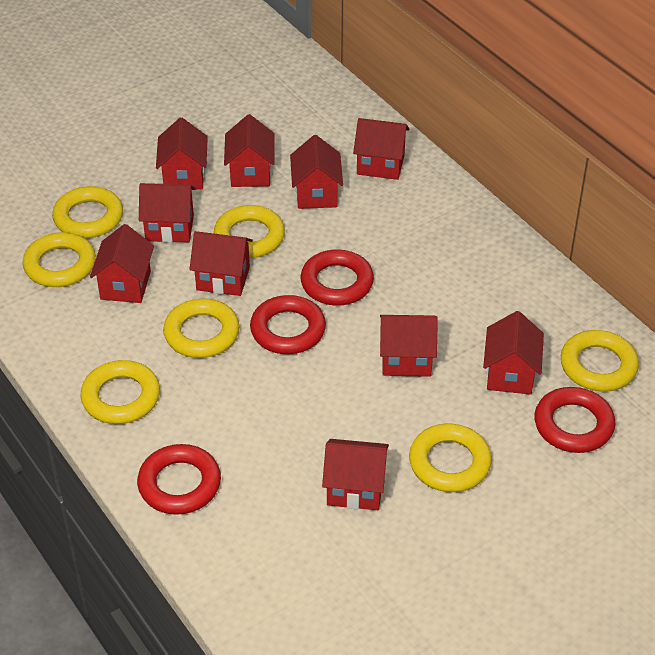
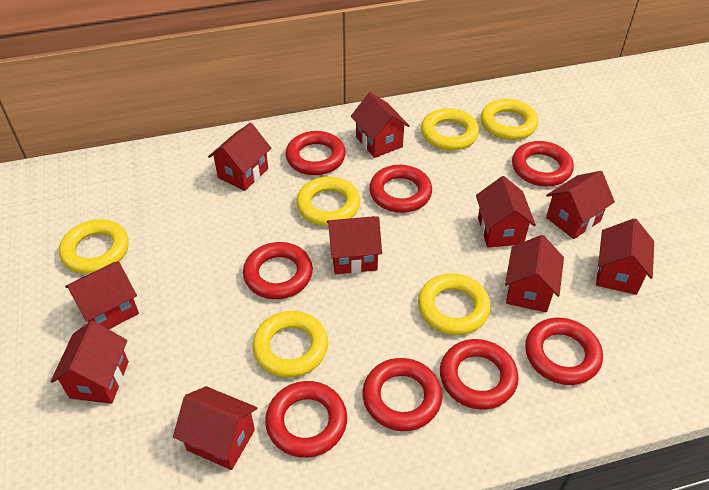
red ring: 4 -> 8
yellow ring: 7 -> 6

